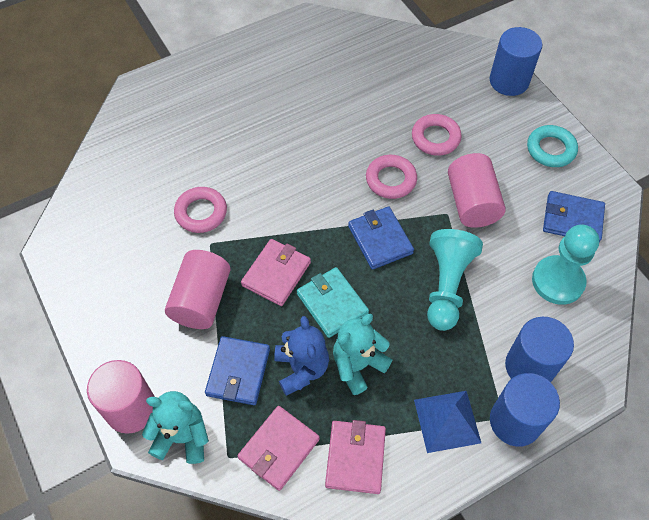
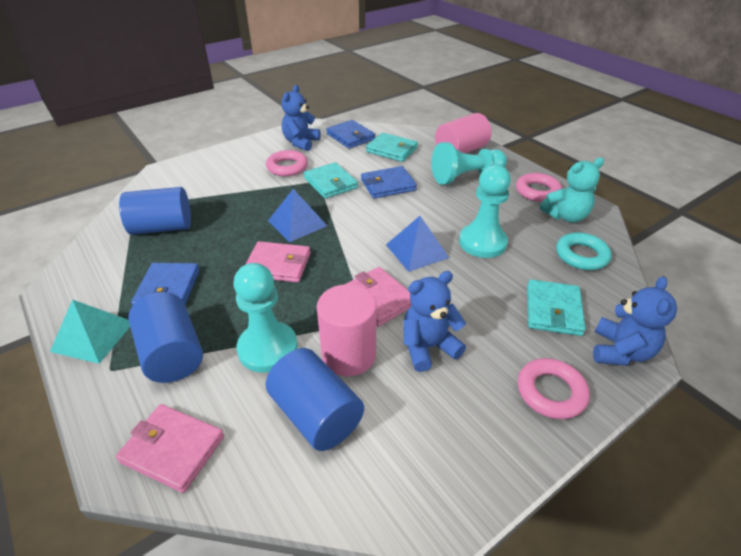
blue pyramid: 1 -> 2
blue teddy bear: 1 -> 3
pink cylinder: 3 -> 2
turquoise pawn: 2 -> 3
turquoise pyramid: 0 -> 1
turquoise teddy bear: 2 -> 1
turquoise wallet: 1 -> 3

